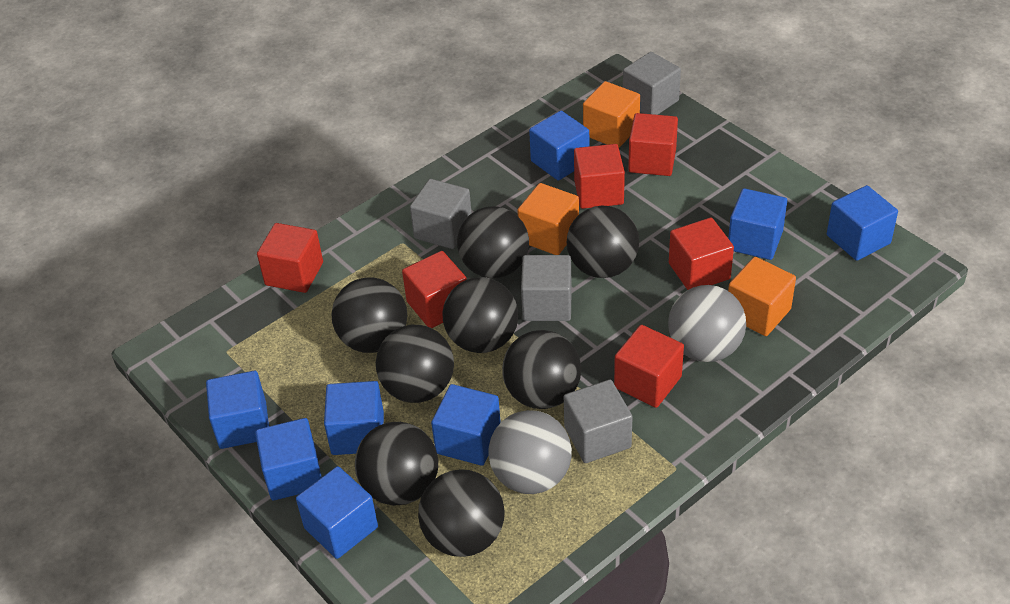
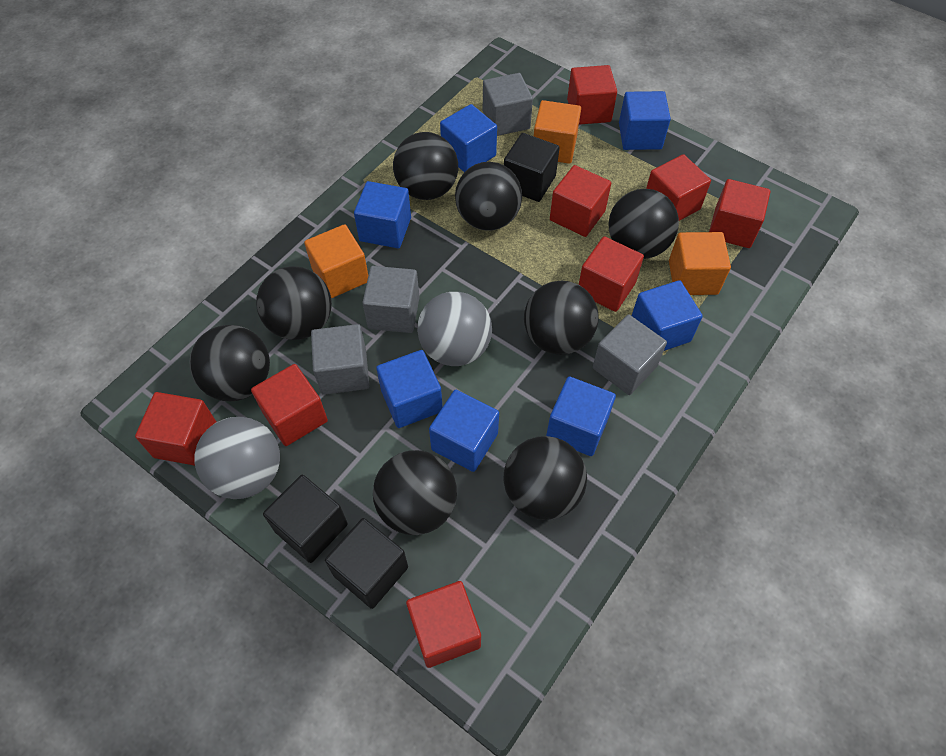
black cube: 0 -> 3
blue cube: 8 -> 7
red cube: 6 -> 8

